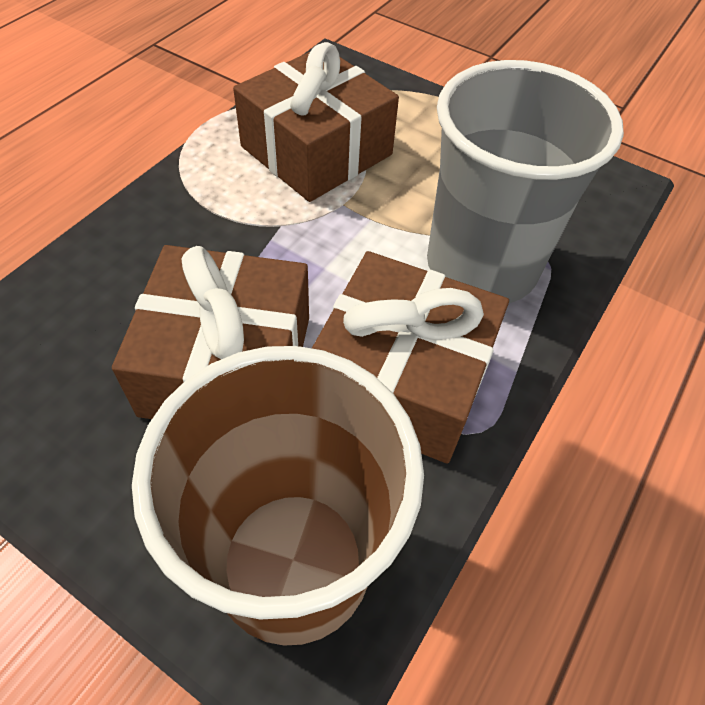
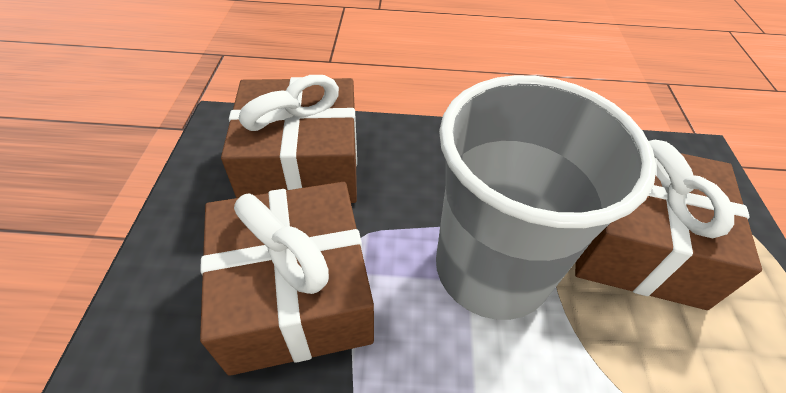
brown cup: 1 -> 0

